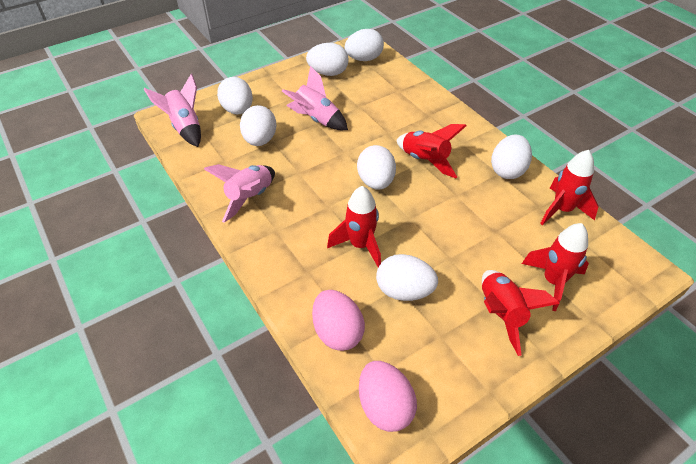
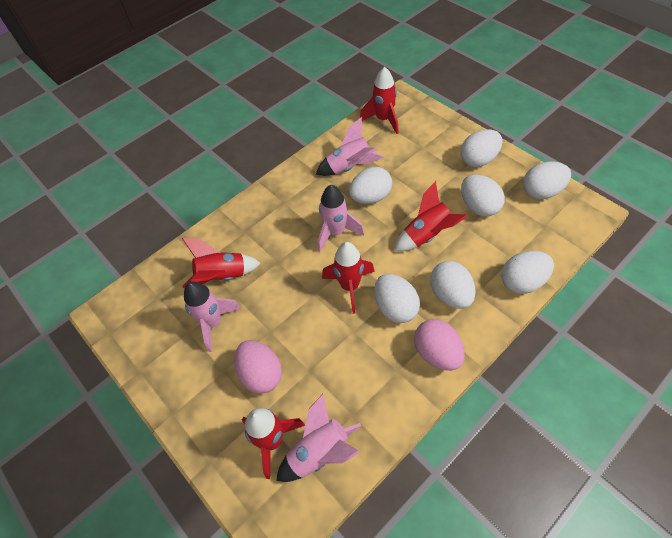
pink rocket: 3 -> 4

